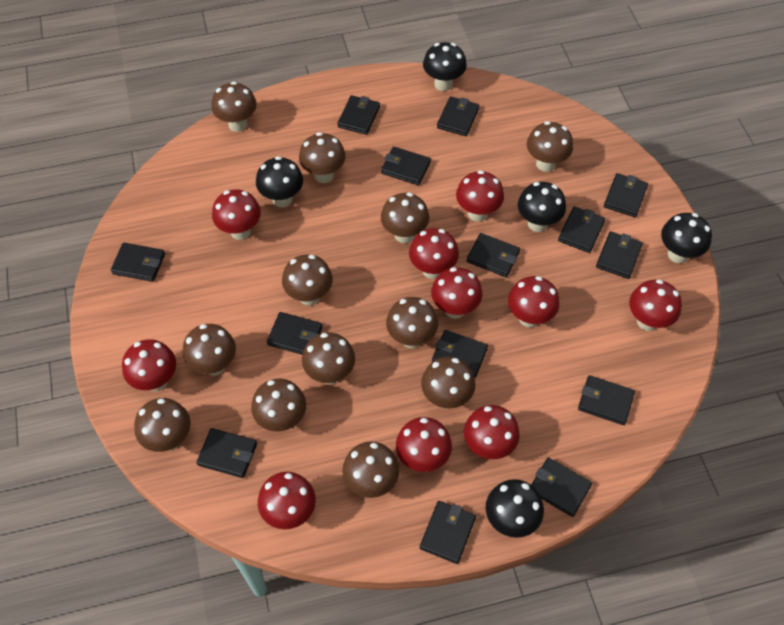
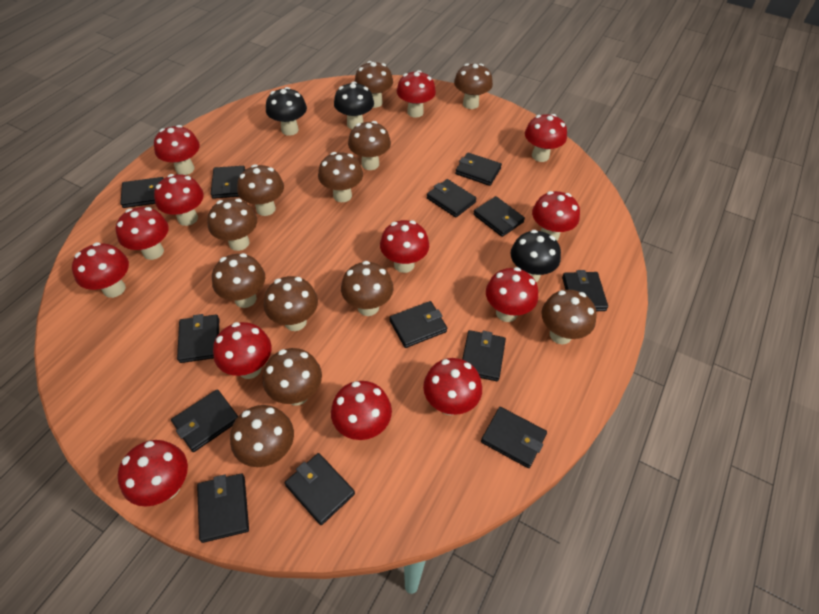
black mushroom: 5 -> 3
black wallet: 14 -> 13
red mushroom: 10 -> 13

